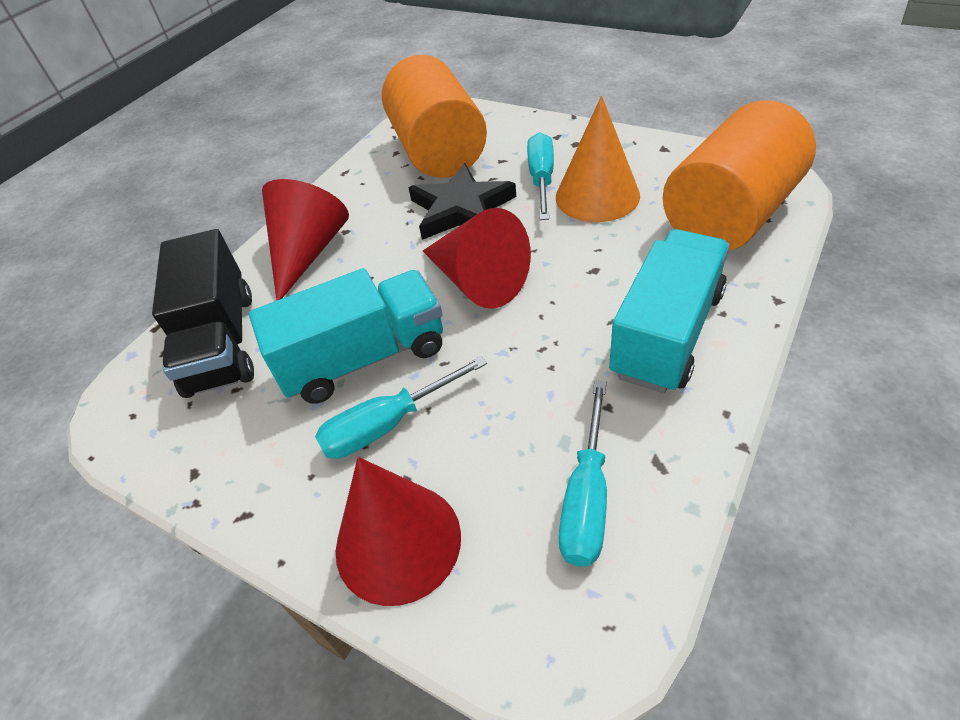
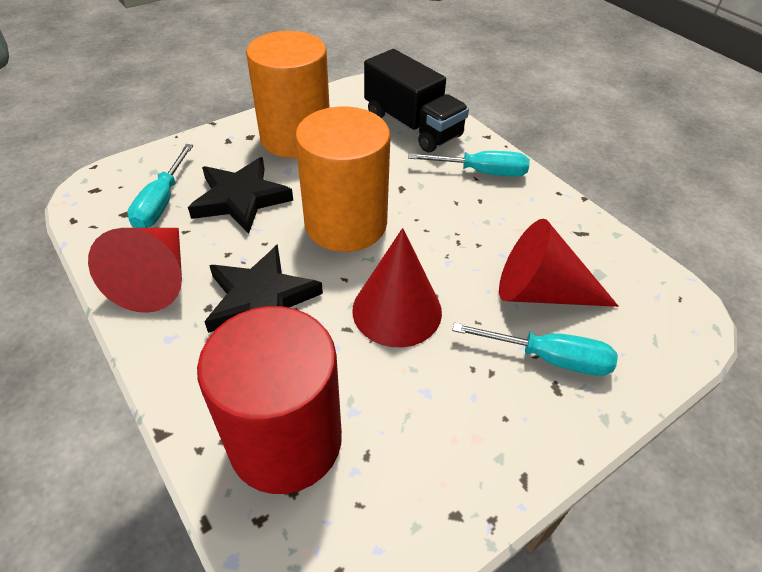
black star: 1 -> 2
orange cone: 1 -> 0
red cylinder: 0 -> 1
turquoise truck: 2 -> 0

